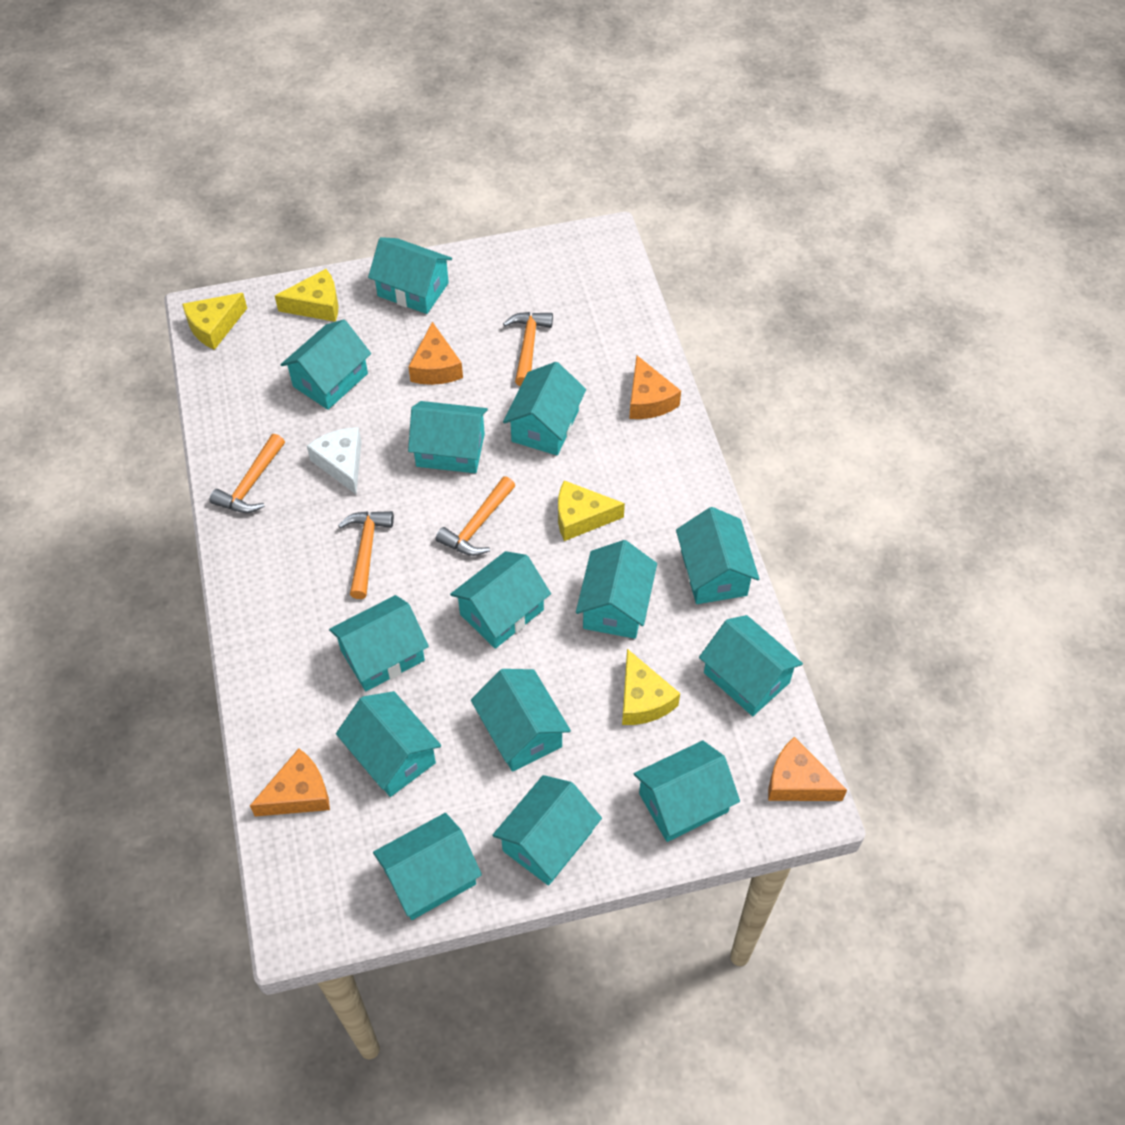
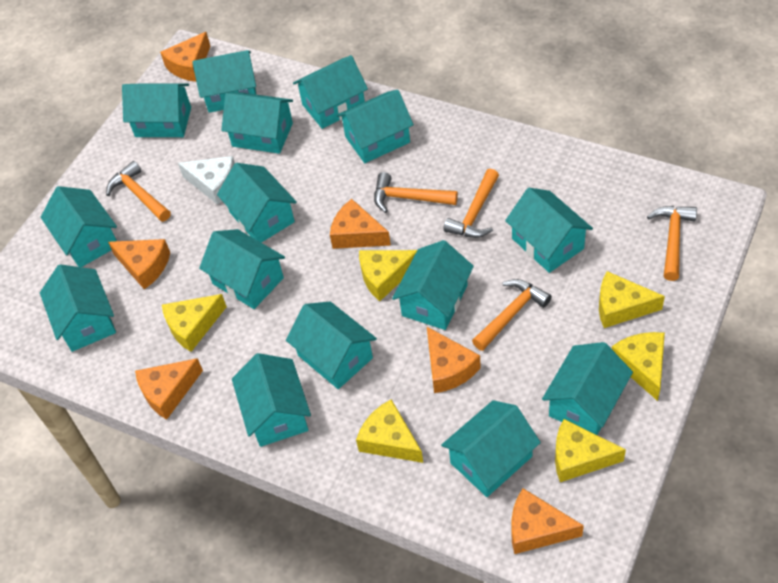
orange cheese: 4 -> 6
orange hammer: 4 -> 5
turquoise house: 14 -> 15
yellow cheese: 4 -> 6

